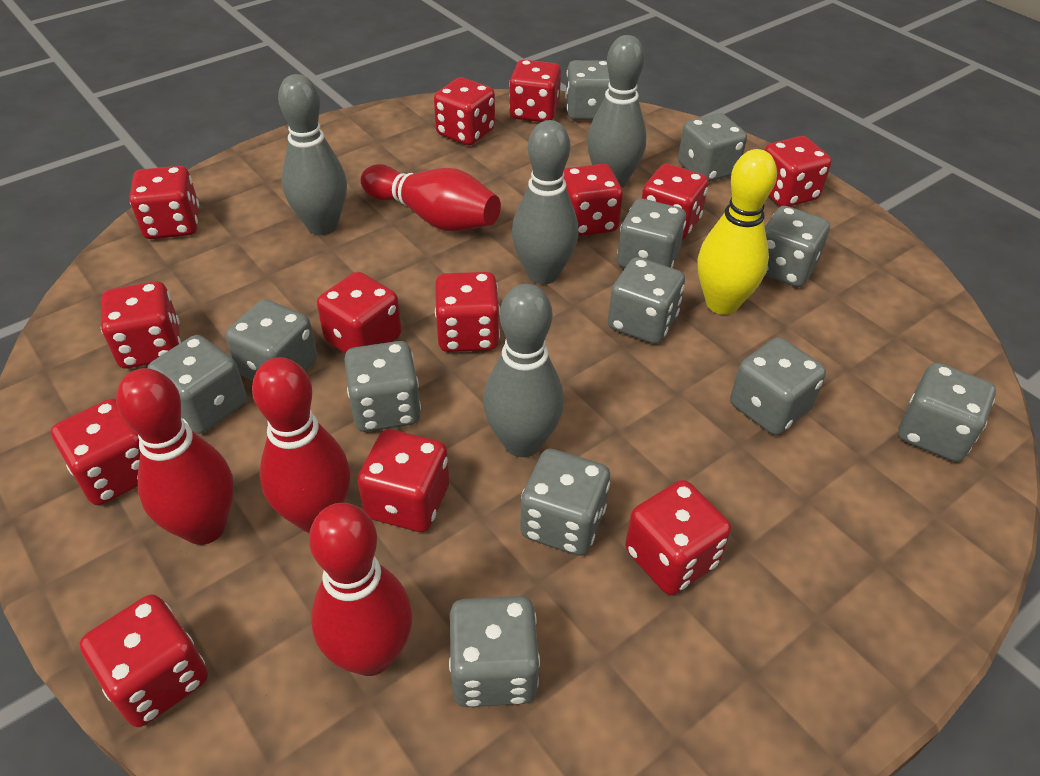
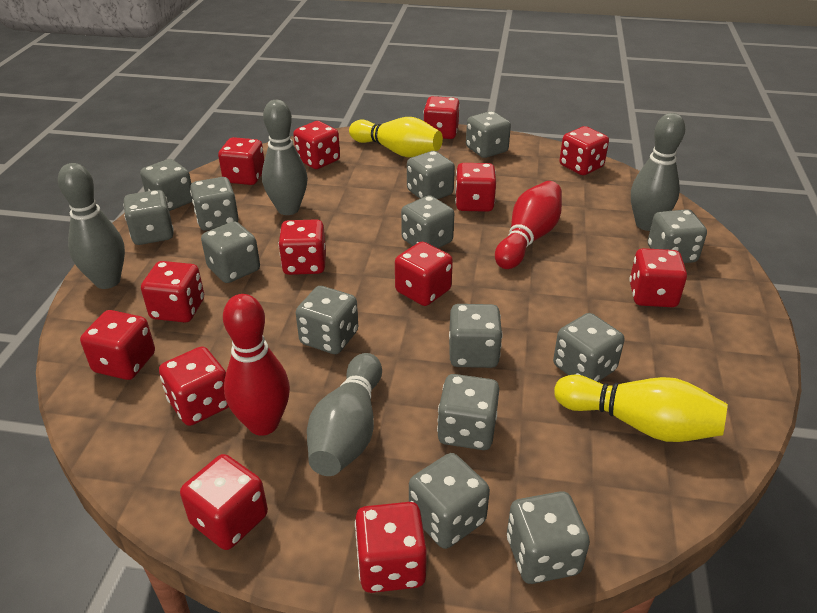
grey dice: 12 -> 14
red bowling pin: 4 -> 2
yellow bowling pin: 1 -> 2

